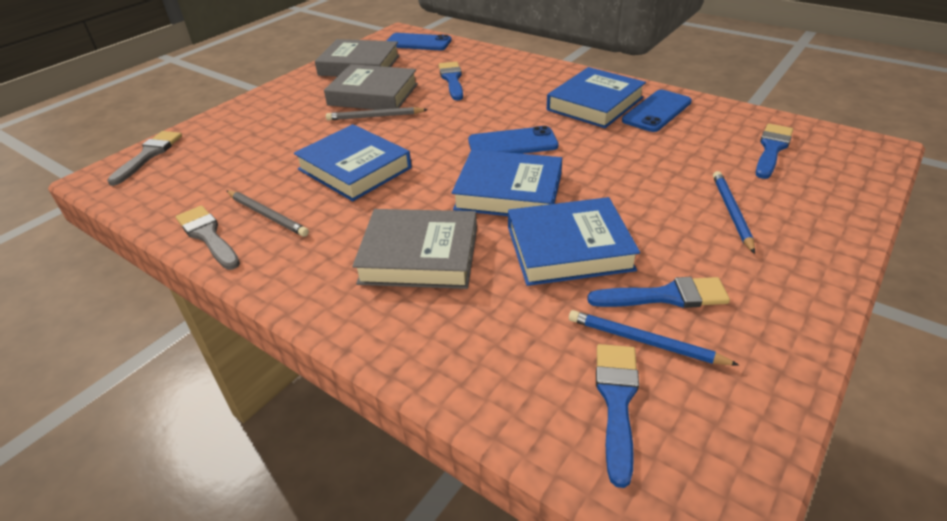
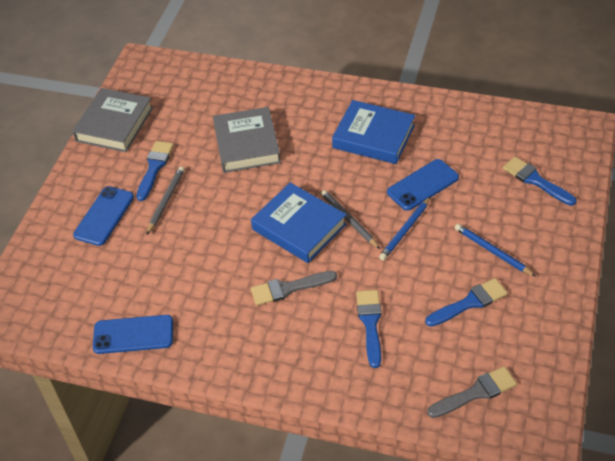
blue book: 4 -> 2
grey book: 3 -> 2

